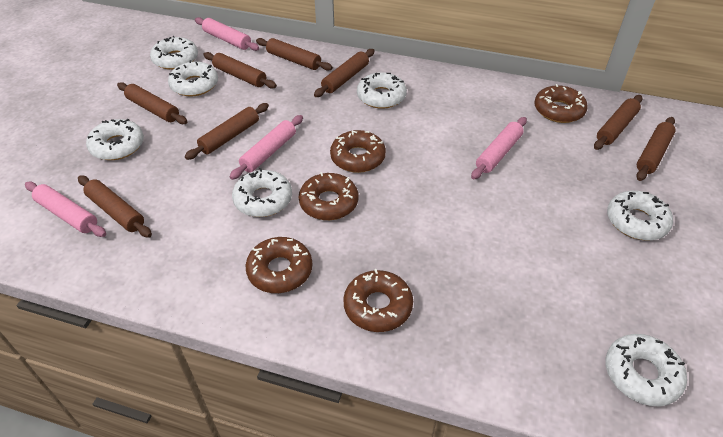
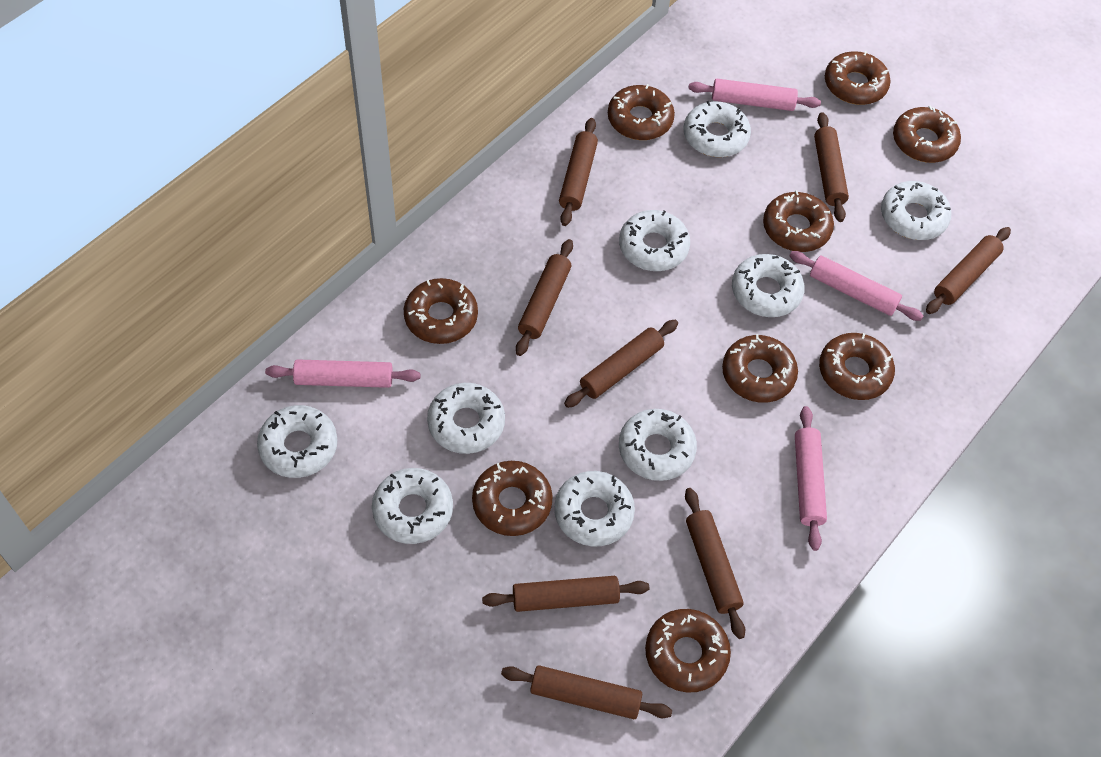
brown donut: 5 -> 9
white donut: 7 -> 9

